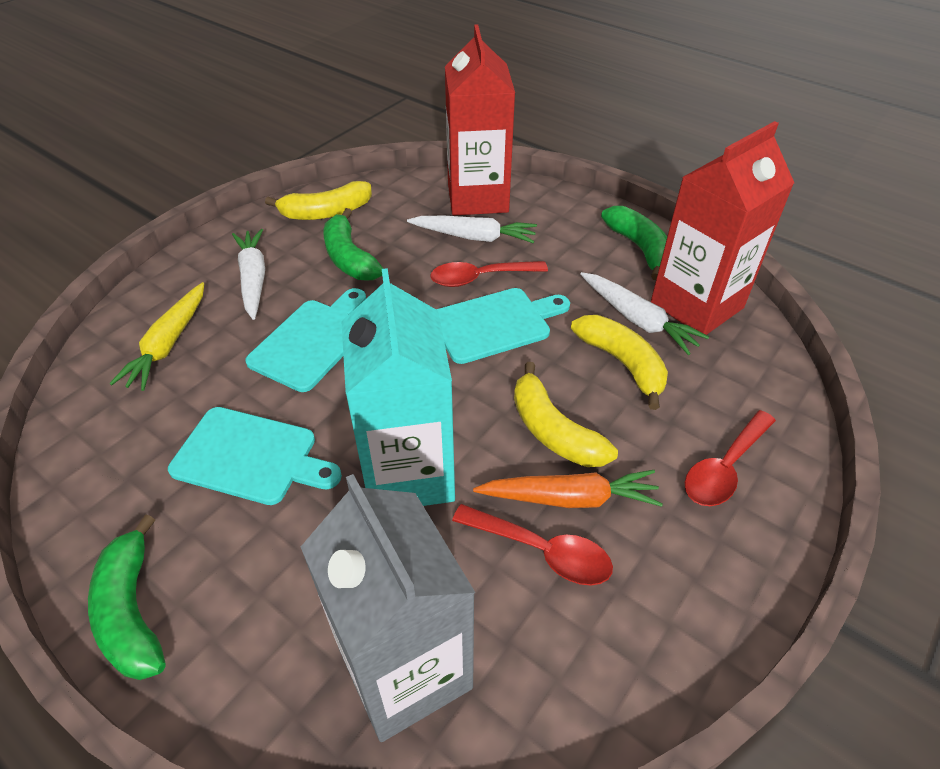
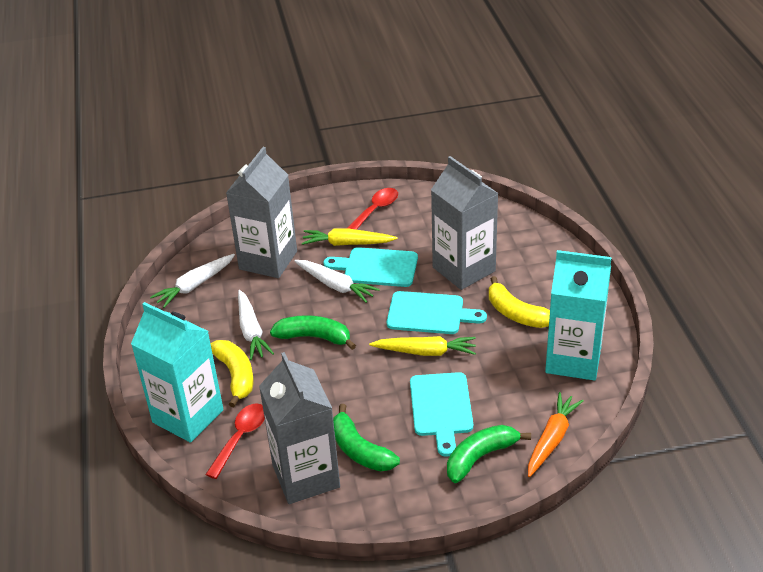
grey carton: 1 -> 3
red carton: 2 -> 0
red spoon: 3 -> 2
turquoise carton: 1 -> 2
yellow banana: 3 -> 2
yellow carrot: 1 -> 2

